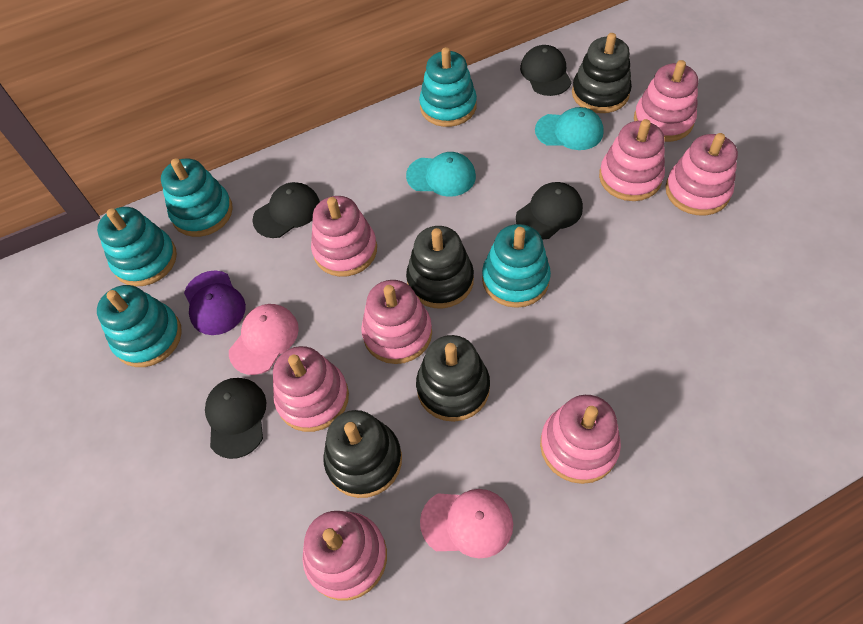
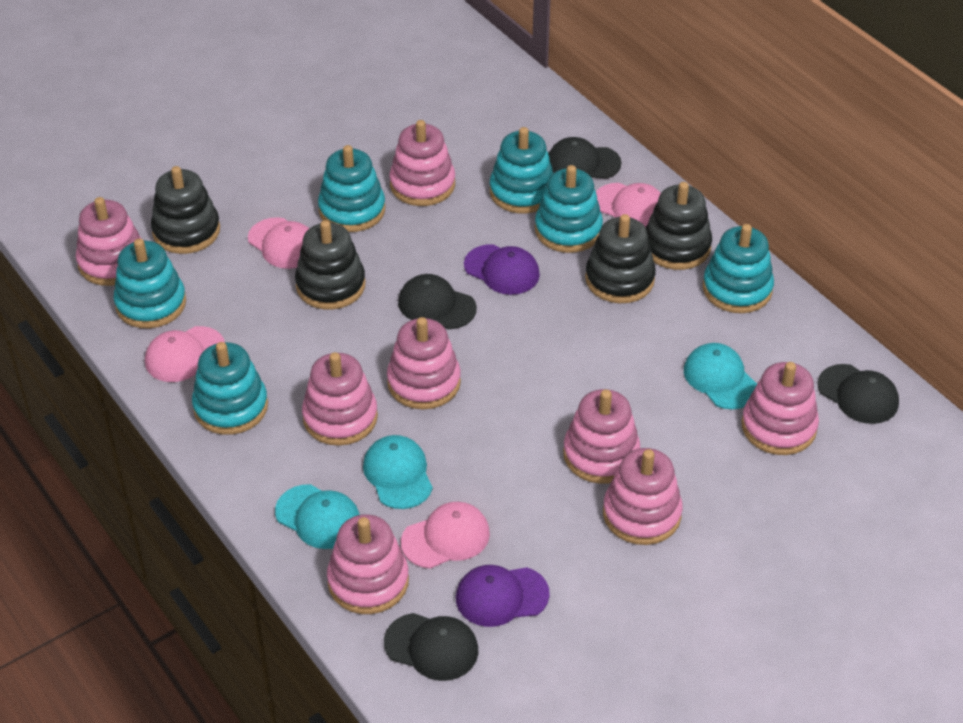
pink cap: 2 -> 4
purple cap: 1 -> 2
turquoise cap: 2 -> 3
turquoise stacking toy: 5 -> 6

